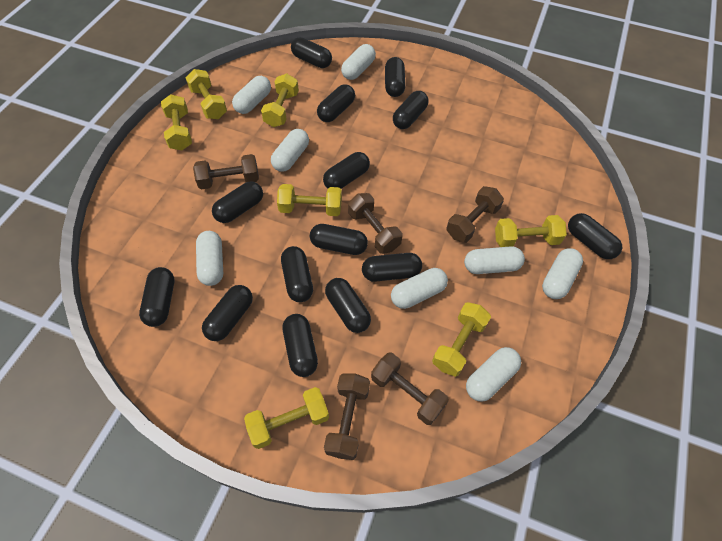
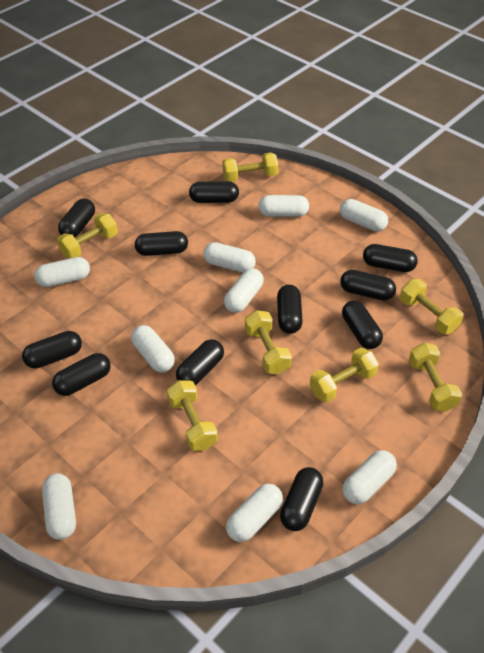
black capsule: 14 -> 11
brown dumbbell: 5 -> 0
white capsule: 8 -> 9

